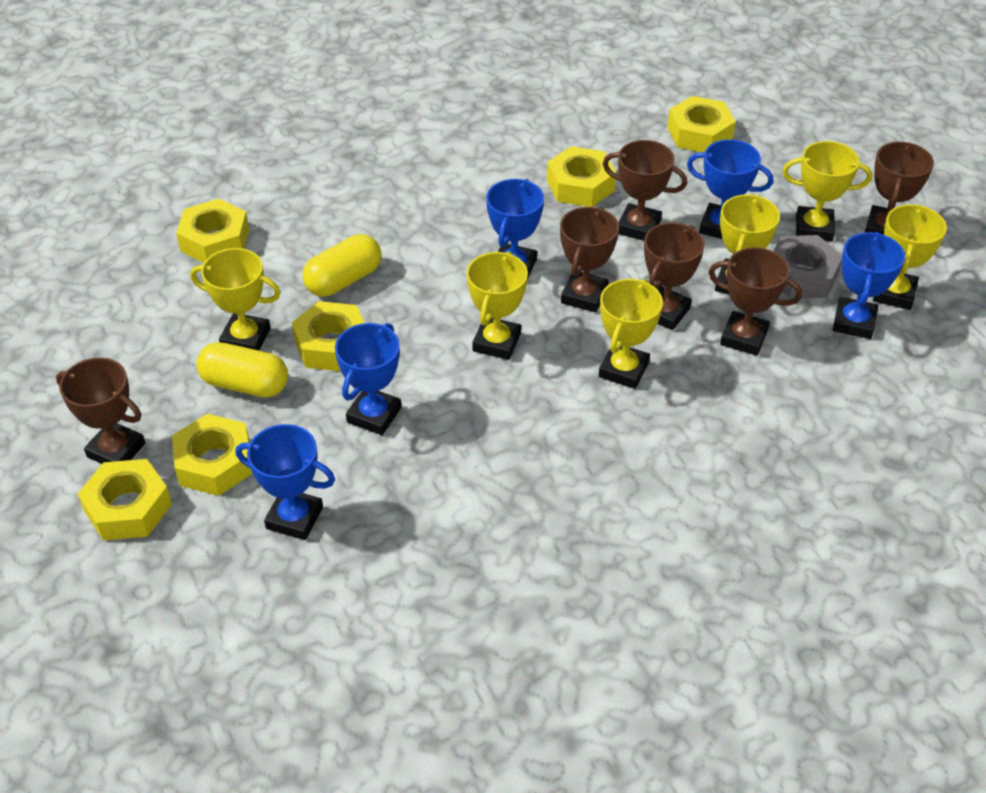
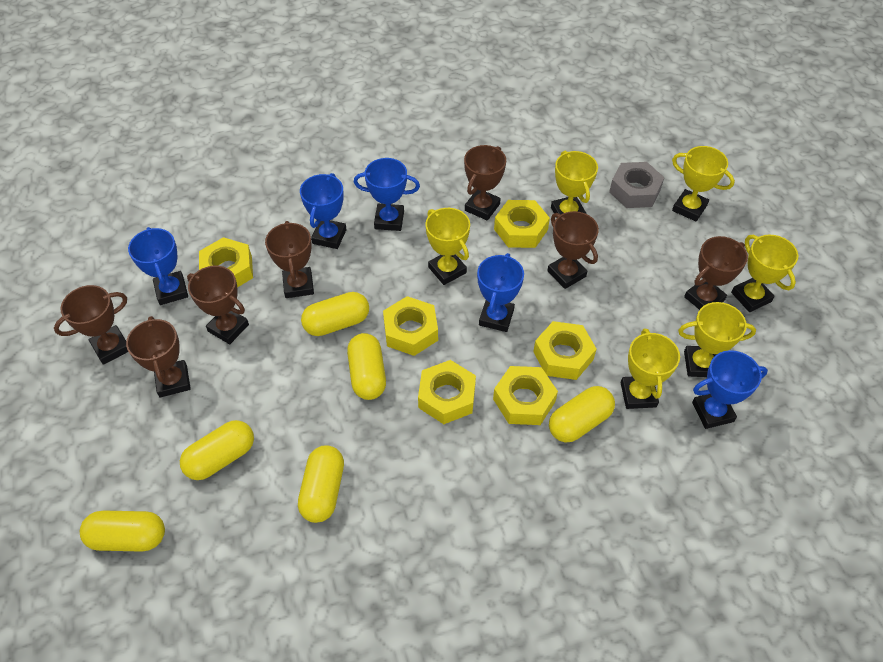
brown trophy: 6 -> 7
yellow capsule: 2 -> 6

